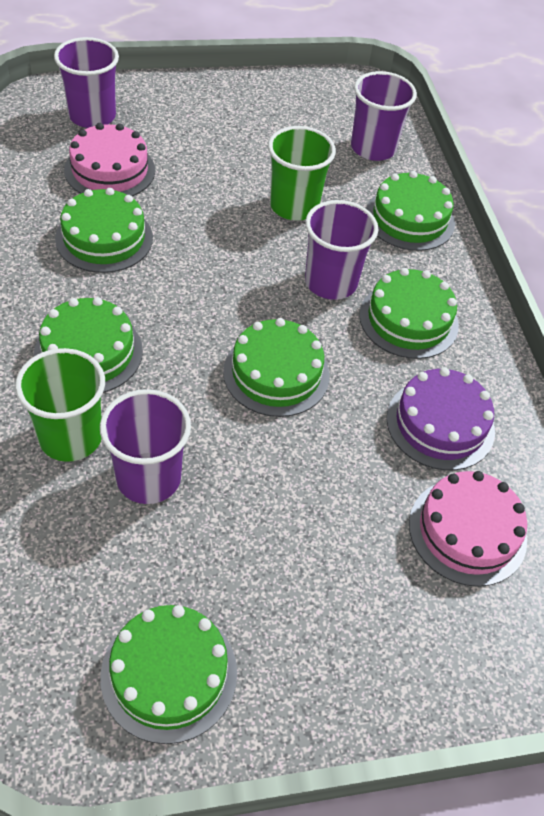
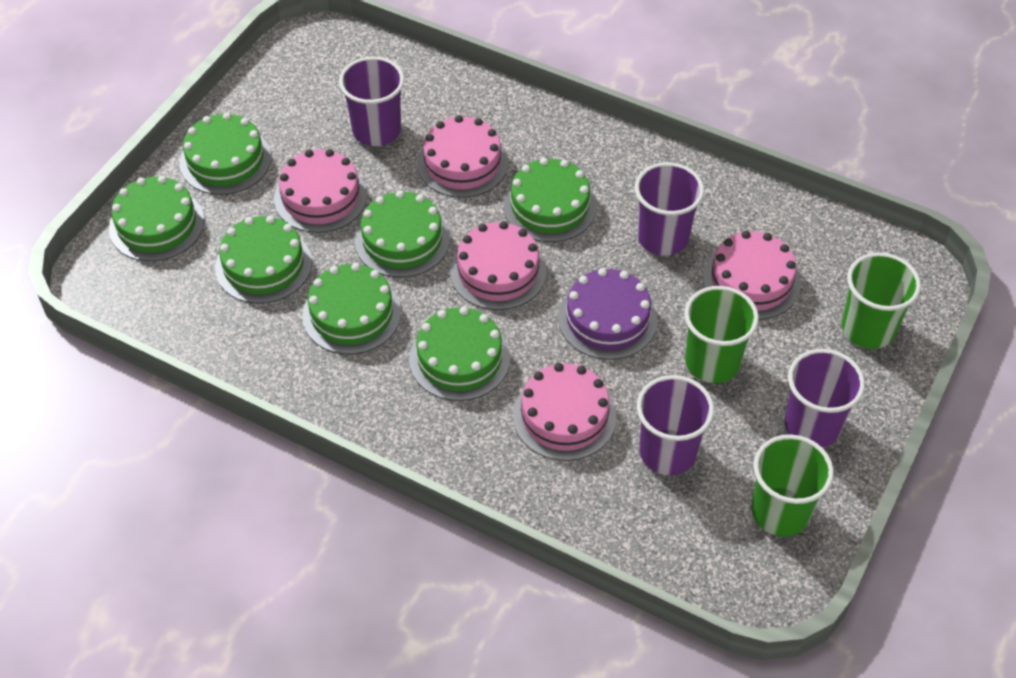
green cake: 6 -> 7
green cup: 2 -> 3
pink cake: 2 -> 5

